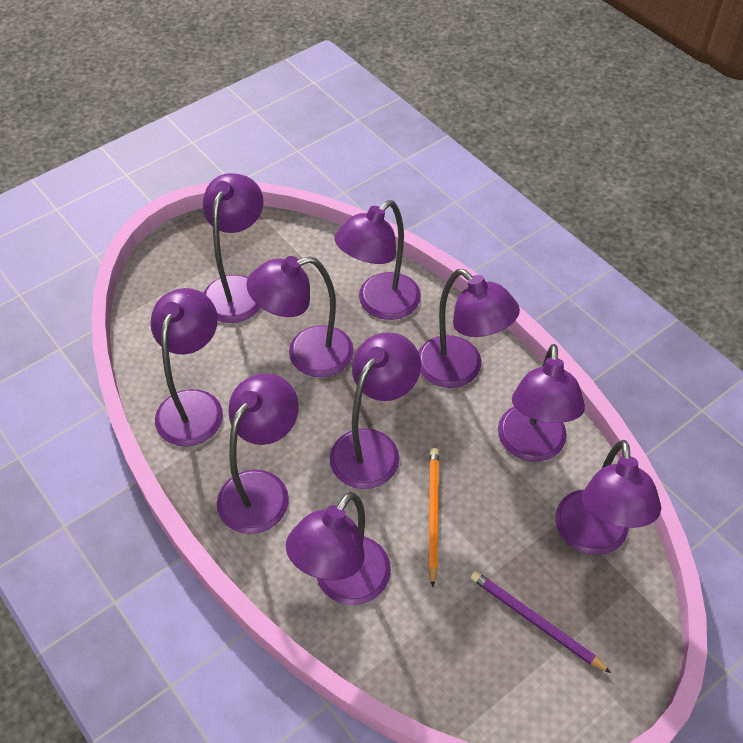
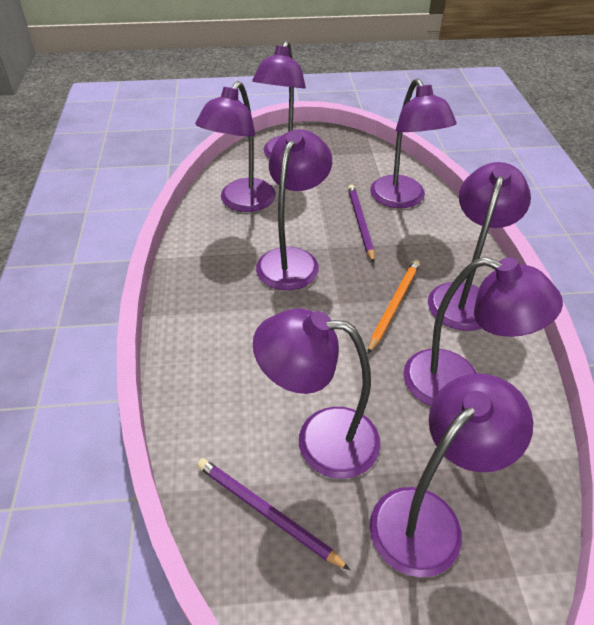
purple lamp: 10 -> 8
purple pencil: 1 -> 2

